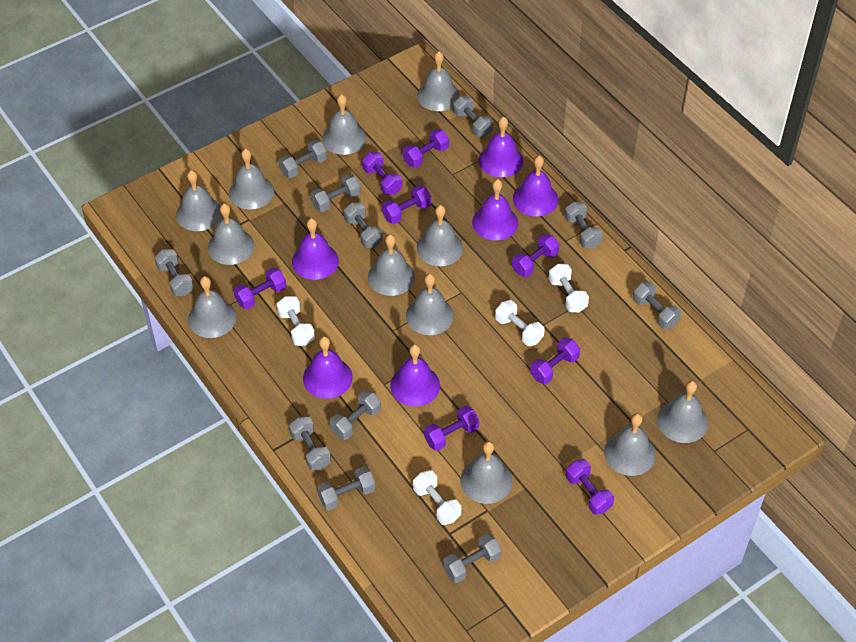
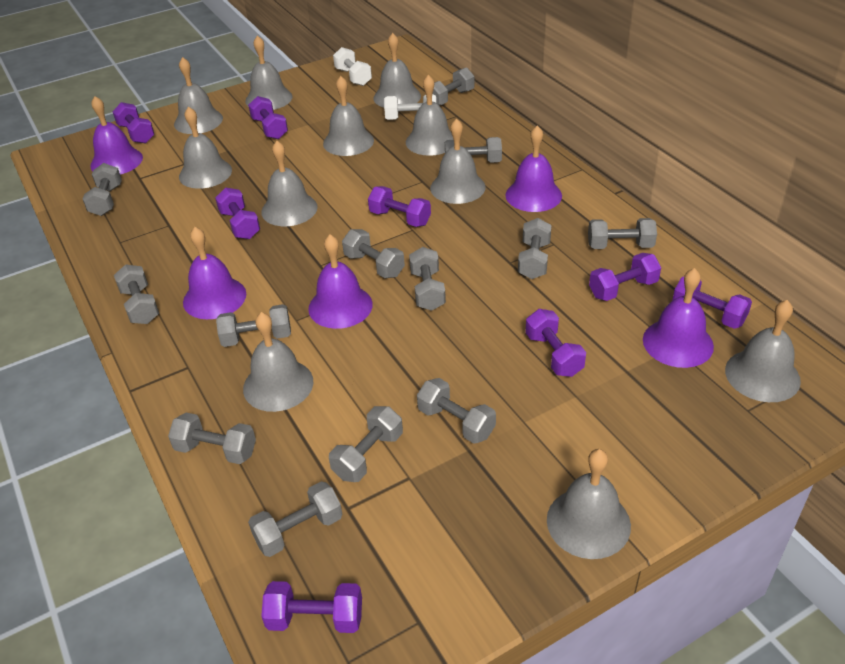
grey bell: 12 -> 11
grey dumbbell: 11 -> 13
purple bell: 6 -> 5
white dumbbell: 4 -> 2

